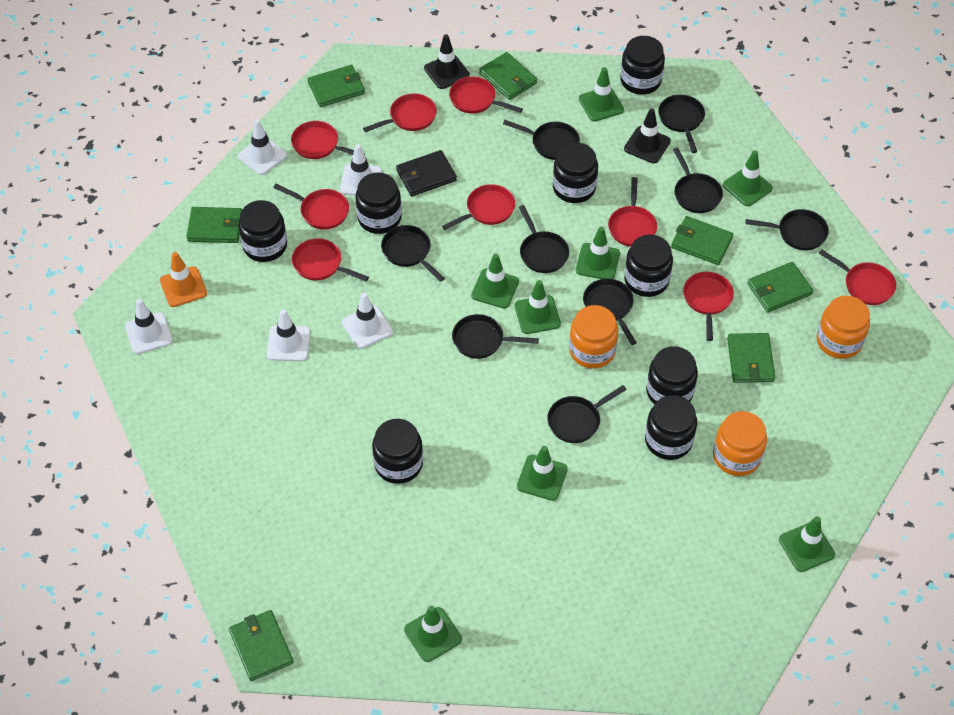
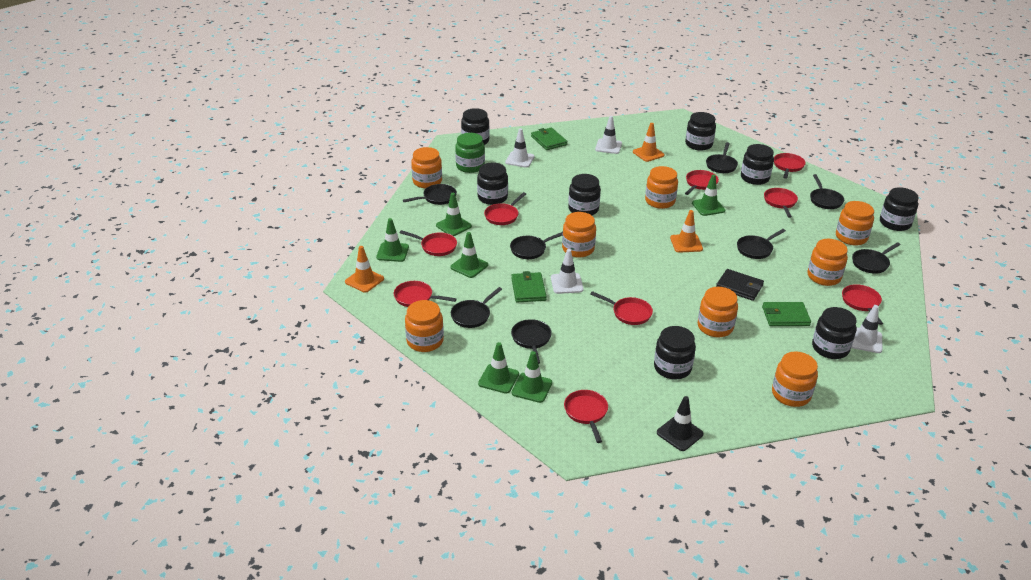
black pan: 9 -> 8
black traffic cone: 2 -> 1
green jar: 0 -> 1
green traffic cone: 8 -> 6
green wallet: 7 -> 3
orange jar: 3 -> 8
orange traffic cone: 1 -> 3
white traffic cone: 5 -> 4

